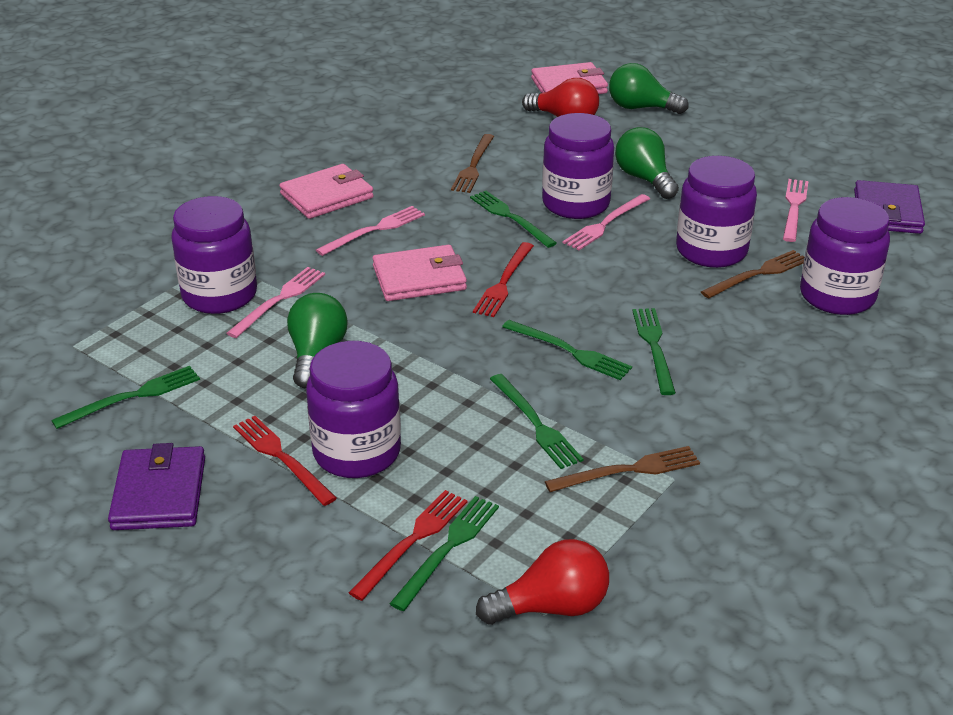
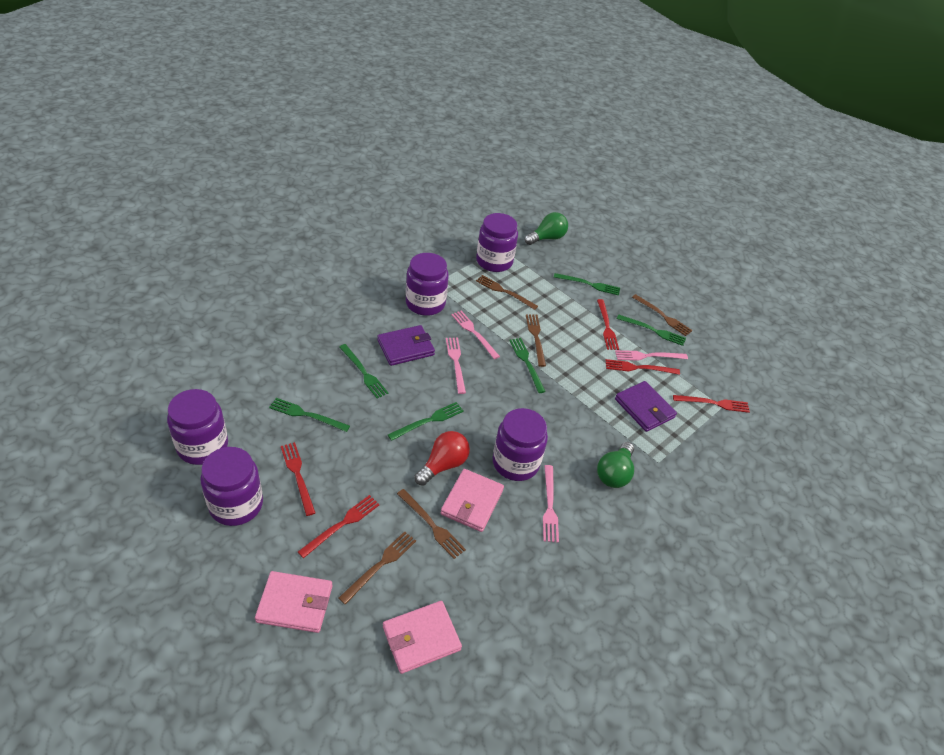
brown fork: 3 -> 5
green light bulb: 3 -> 2
red fork: 3 -> 5
red light bulb: 2 -> 1

